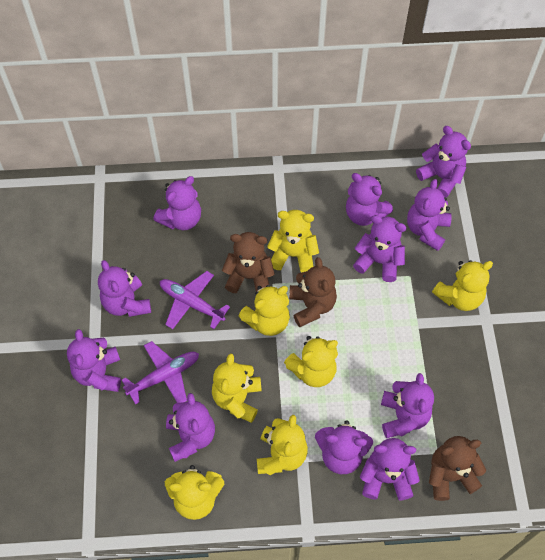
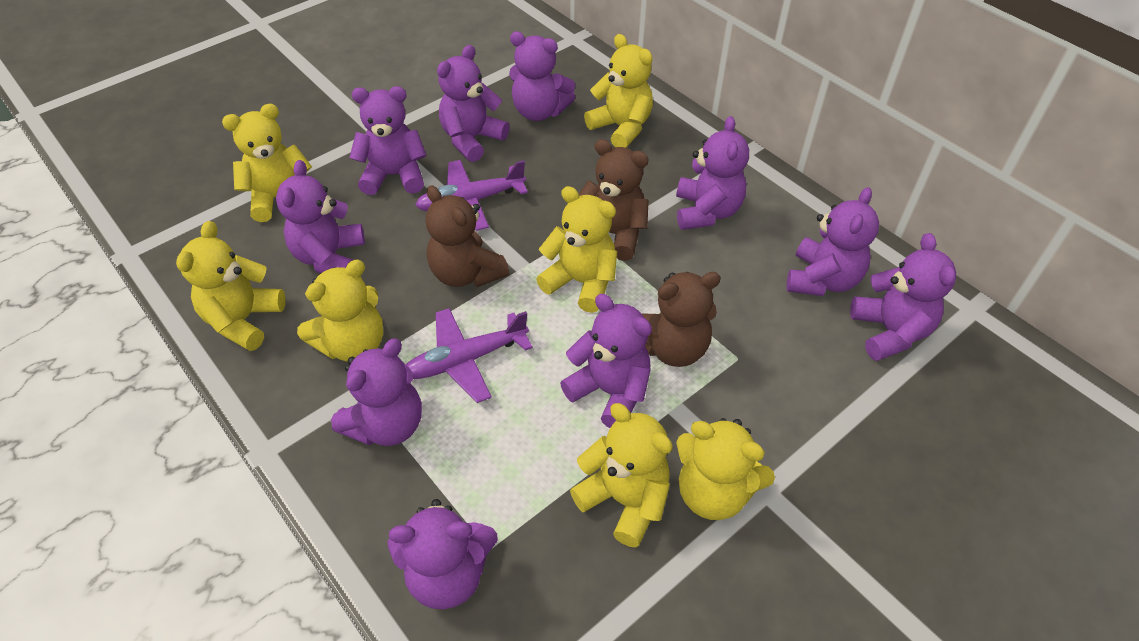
purple teddy bear: 11 -> 10

